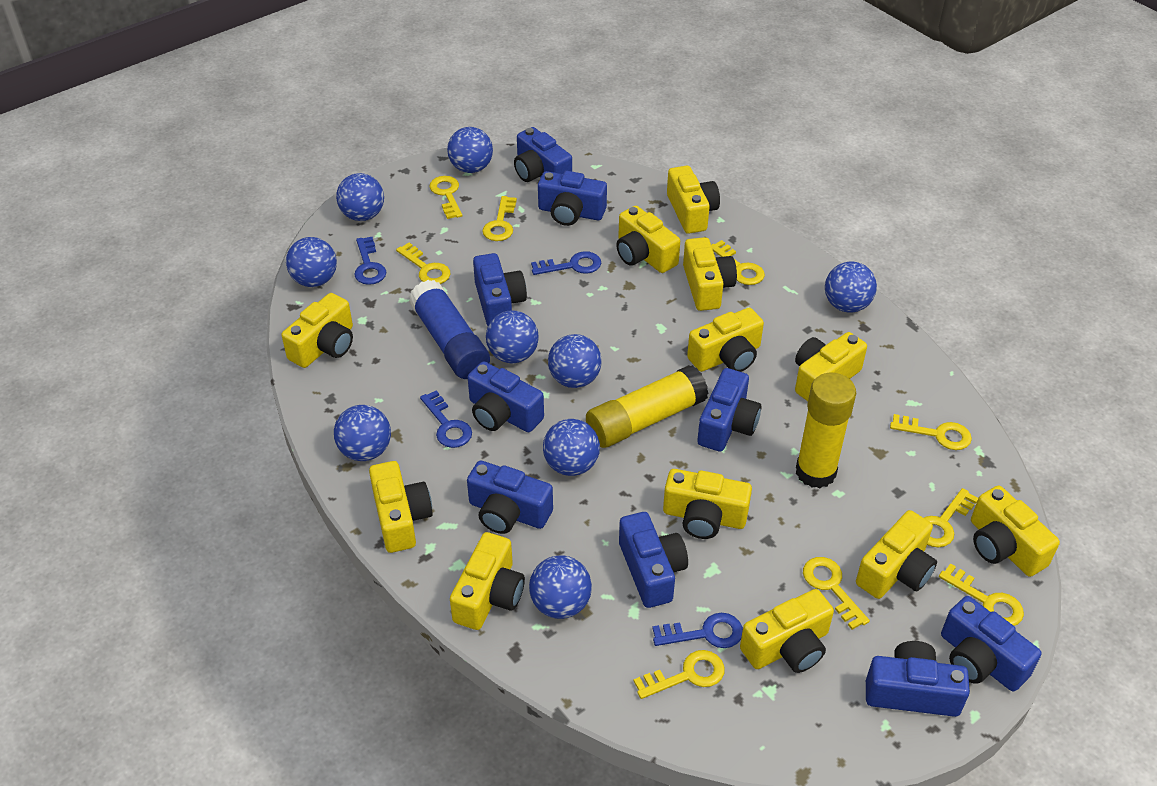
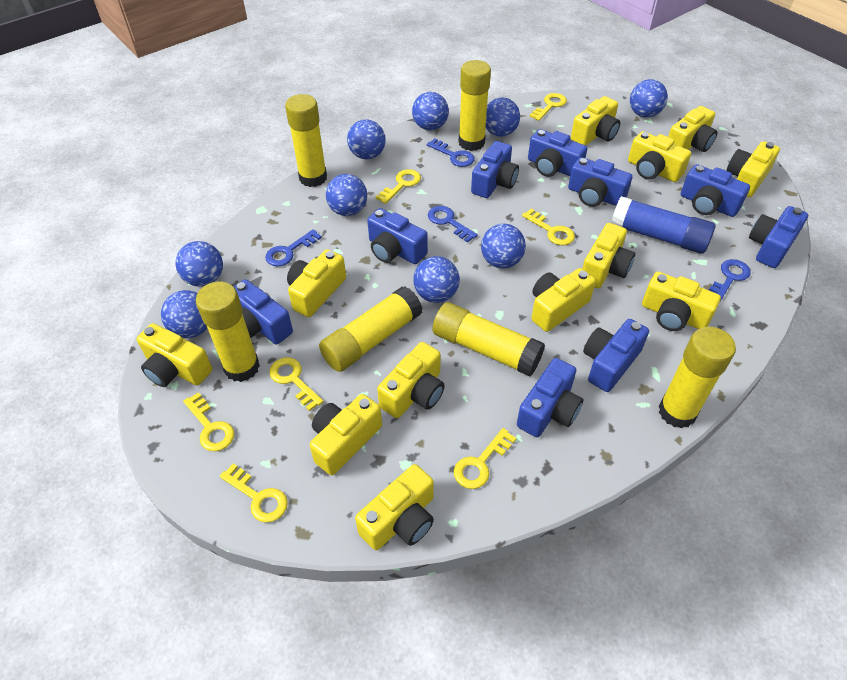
yellow glue stick: 2 -> 6
yellow key: 9 -> 7

